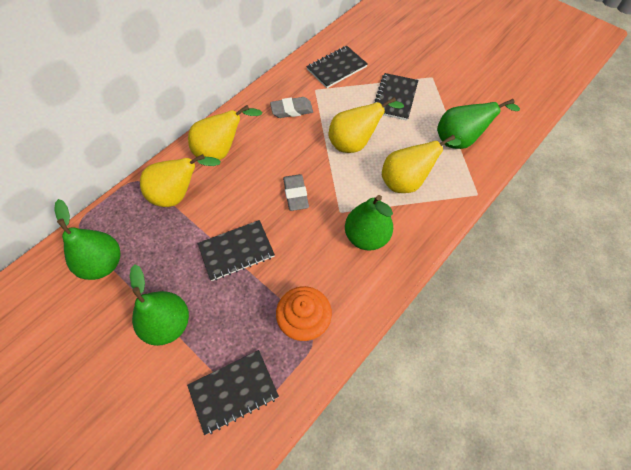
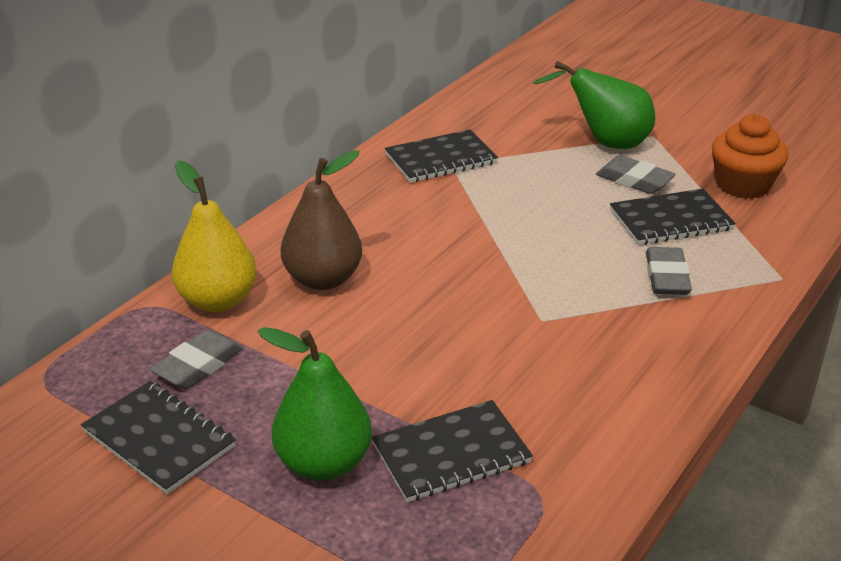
brown pear: 0 -> 1
green pear: 4 -> 2
grey eraser: 2 -> 3
yellow pear: 4 -> 1

